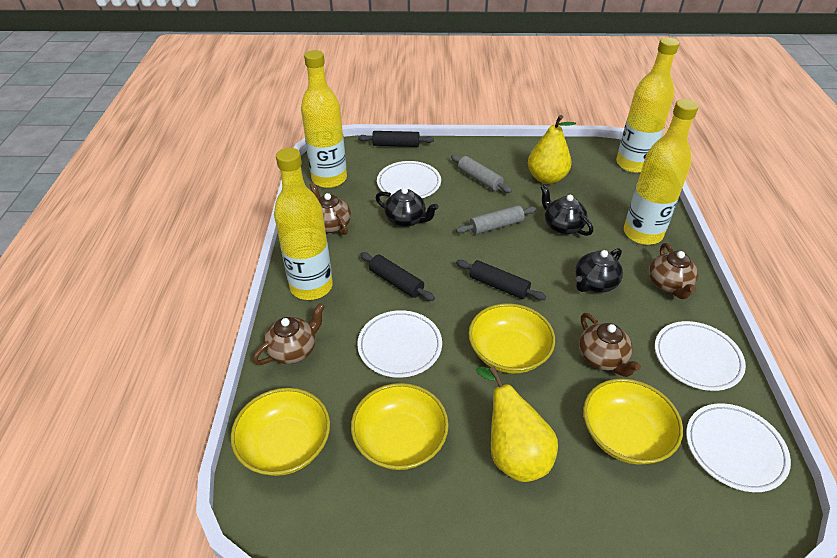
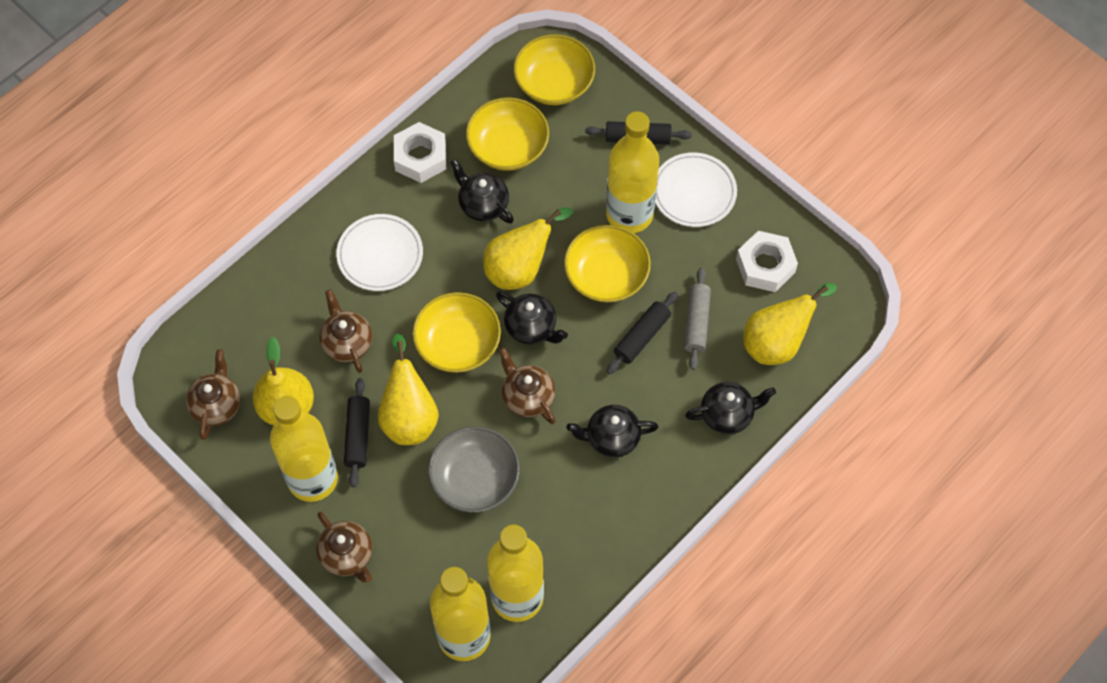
black teapot: 3 -> 4
grey bowl: 0 -> 1
grey rolling pin: 2 -> 1
white nut: 0 -> 2
white plate: 4 -> 2
yellow pear: 2 -> 4

